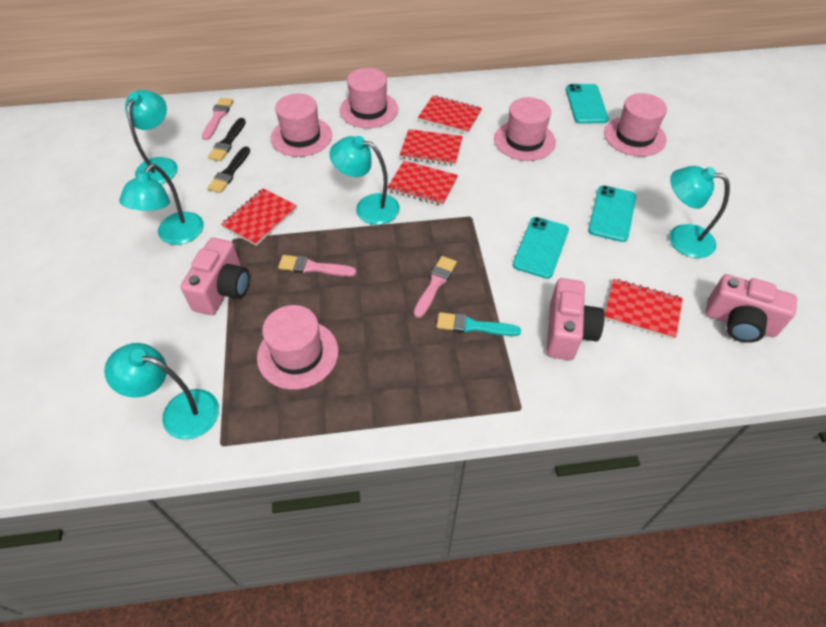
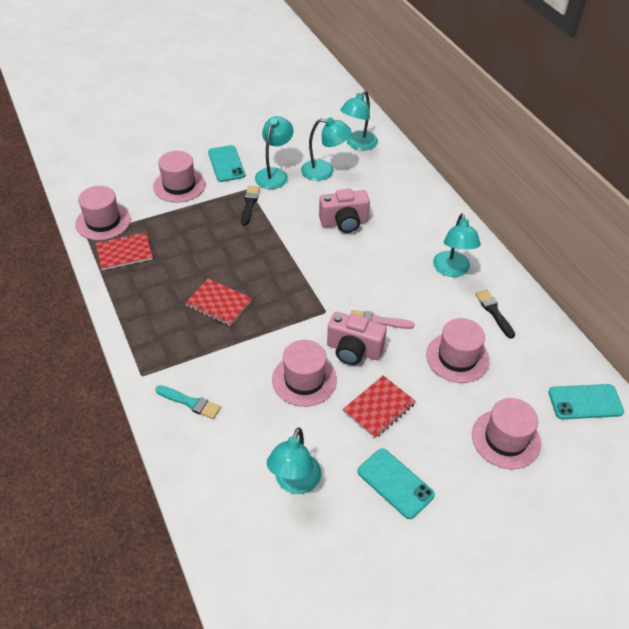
pink brush: 3 -> 1
pink camera: 3 -> 2
red notebook: 5 -> 3

